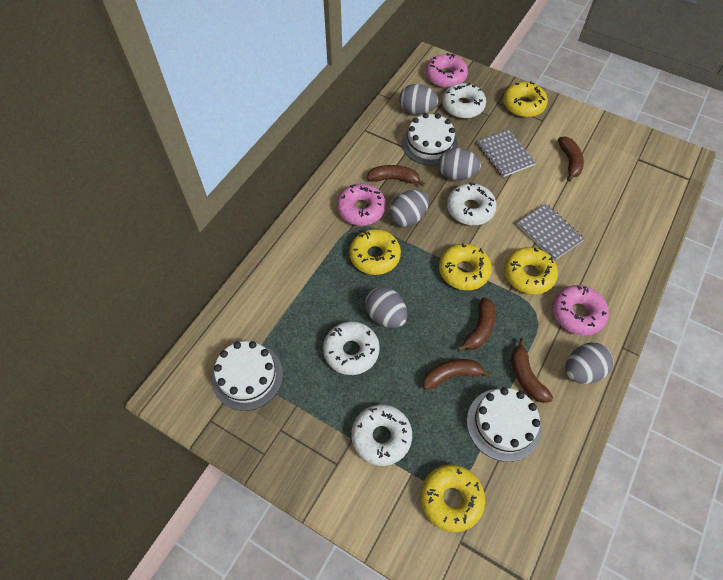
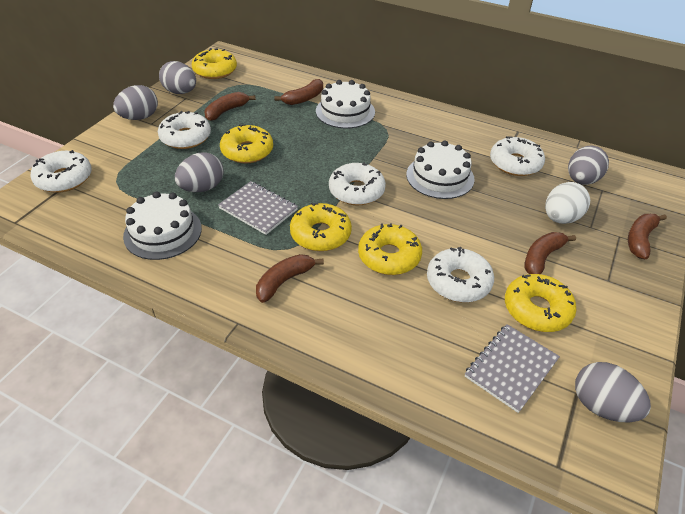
pink donut: 3 -> 0
white donut: 4 -> 5
white egg: 0 -> 1

